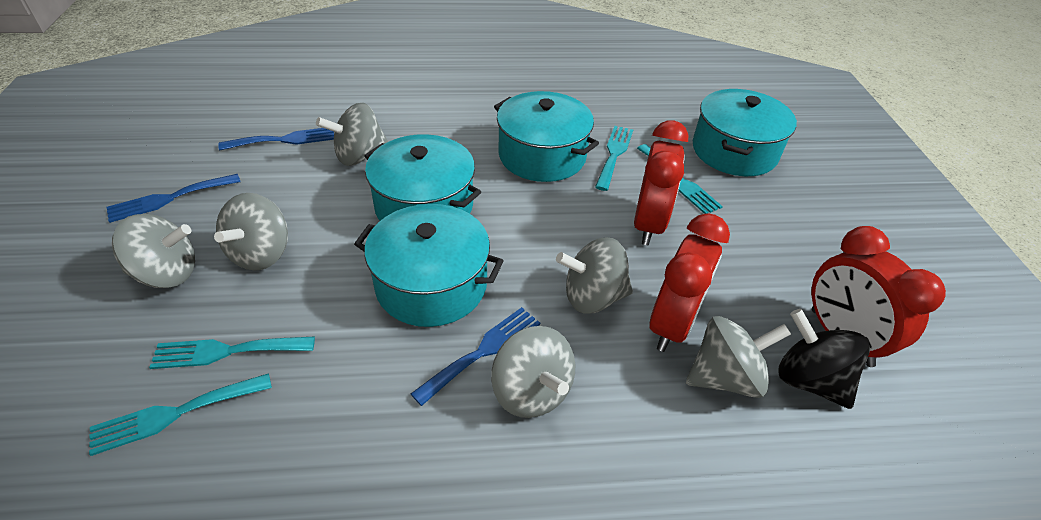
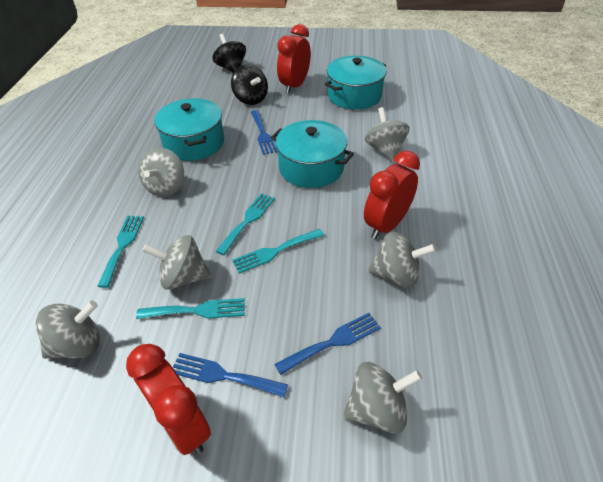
black spinning top: 1 -> 2
turquoise pot: 4 -> 3

